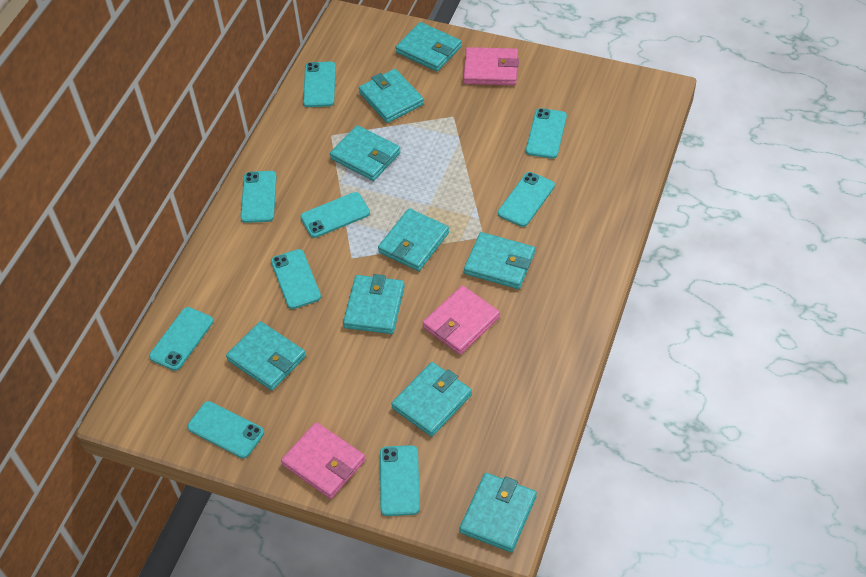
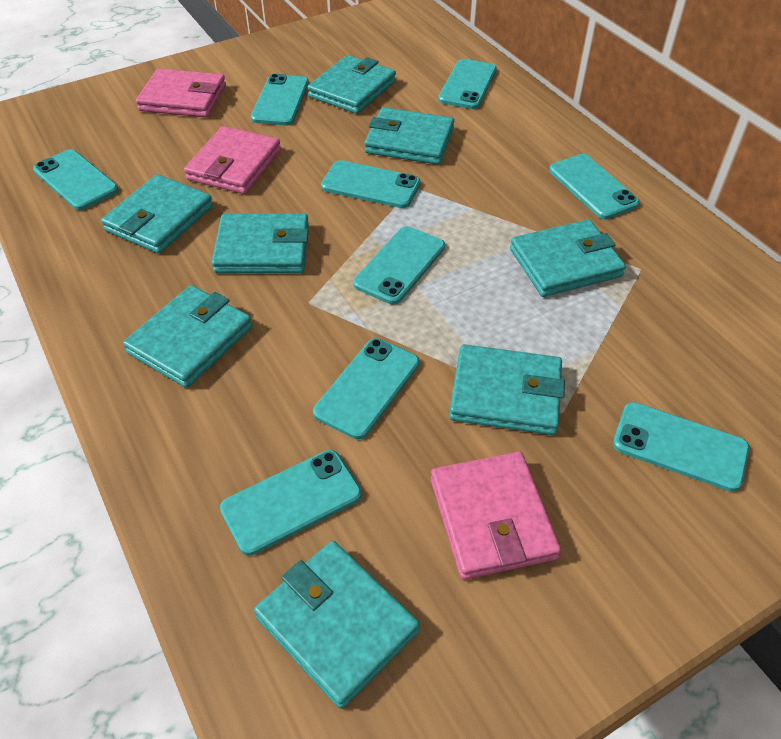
turquoise wallet: 9 -> 8

